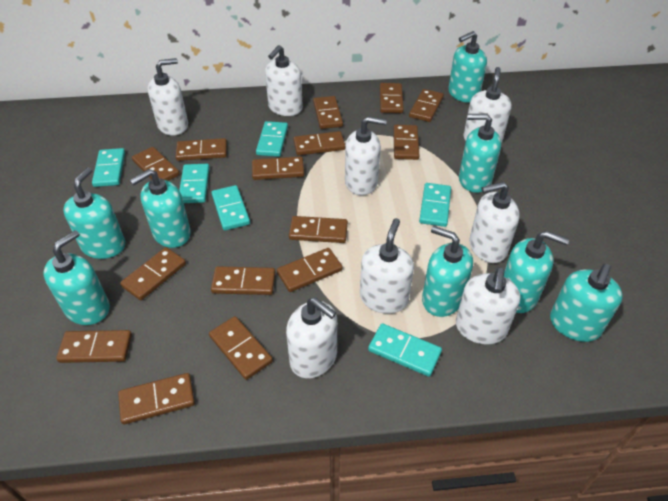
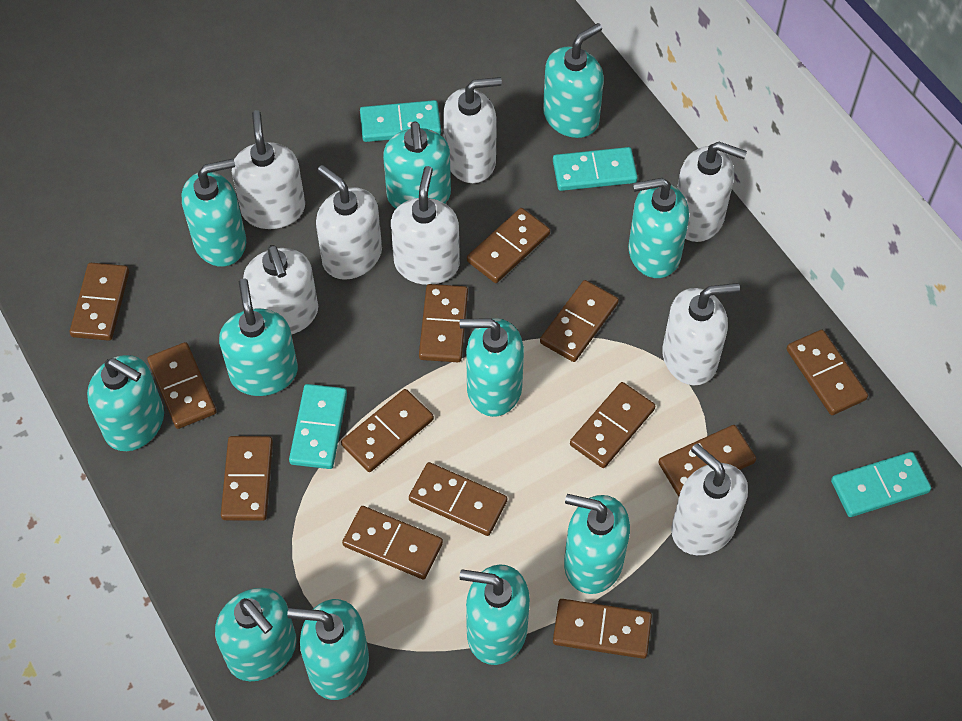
brown domino: 15 -> 13
turquoise domino: 6 -> 4
turquoise soap dispenser: 8 -> 11

